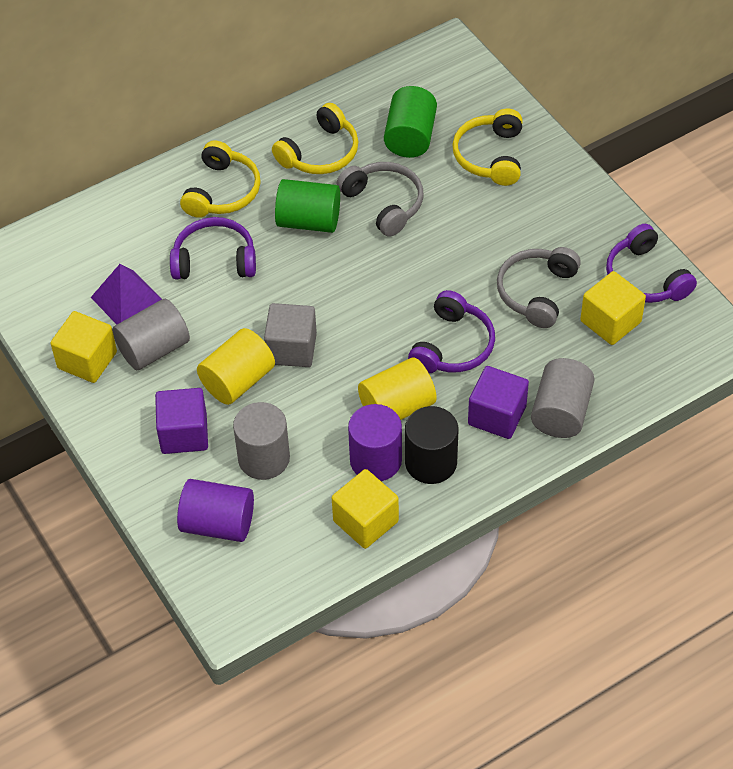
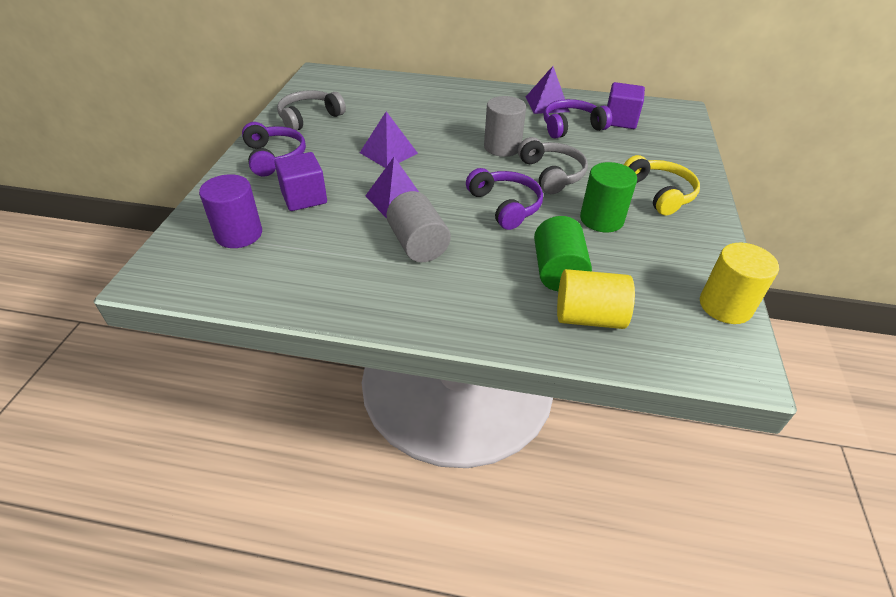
black cylinder: 1 -> 0
grey cube: 1 -> 0
grey cylinder: 3 -> 2
purple cylinder: 2 -> 1
purple pyramid: 1 -> 3
yellow cube: 3 -> 0
yellow headphones: 3 -> 1

